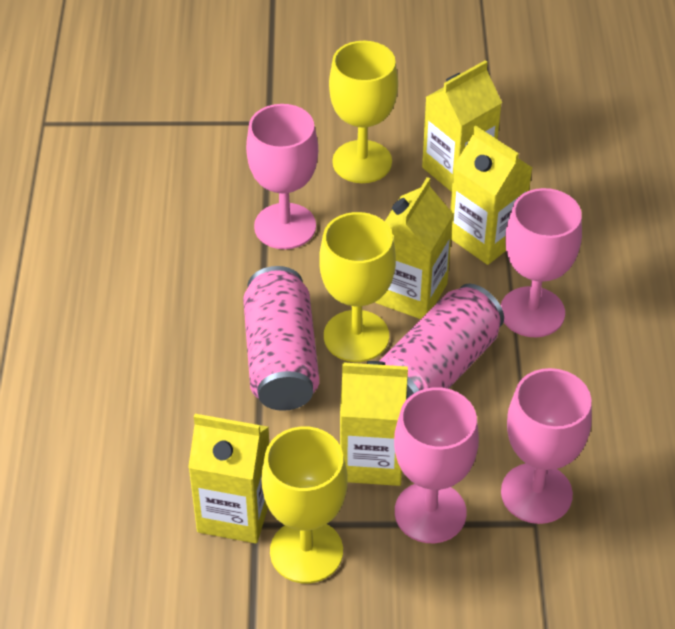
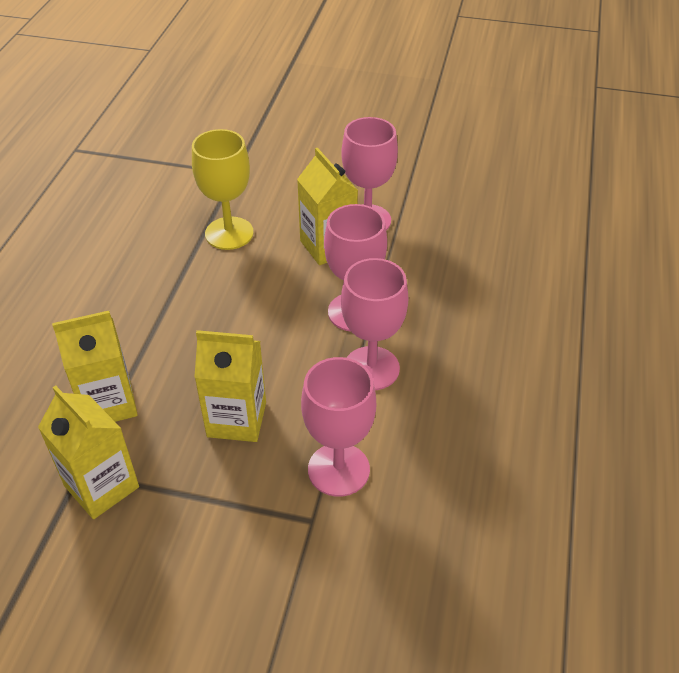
pink can: 2 -> 0
yellow carton: 5 -> 4
yellow goblet: 3 -> 1

